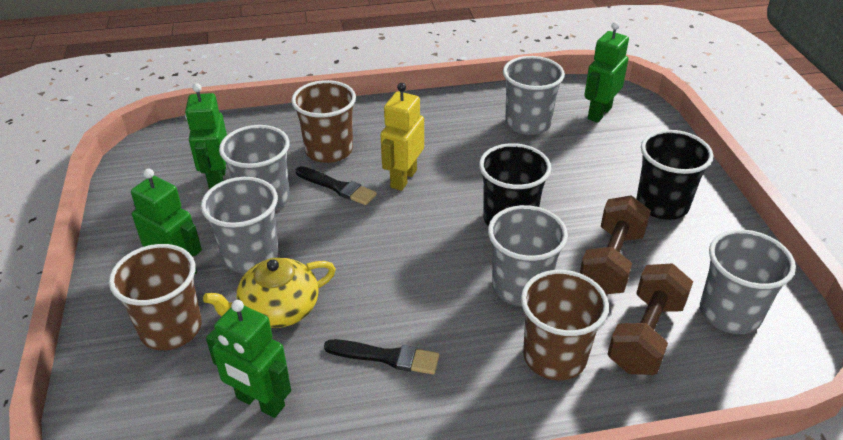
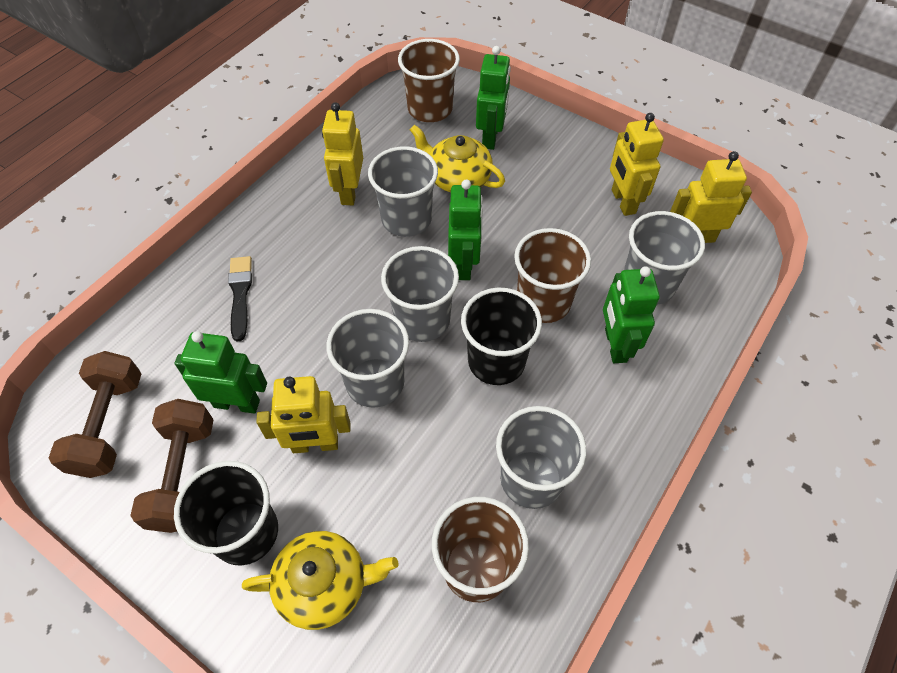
black brush: 2 -> 1
yellow robot: 1 -> 4
yellow teapot: 1 -> 2

